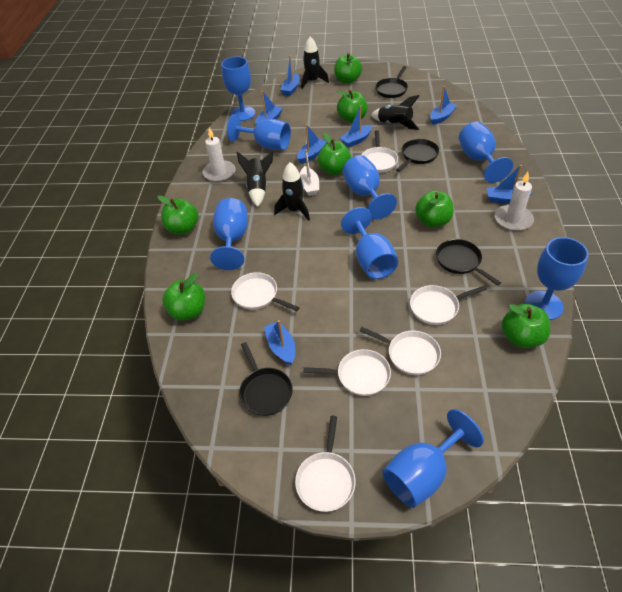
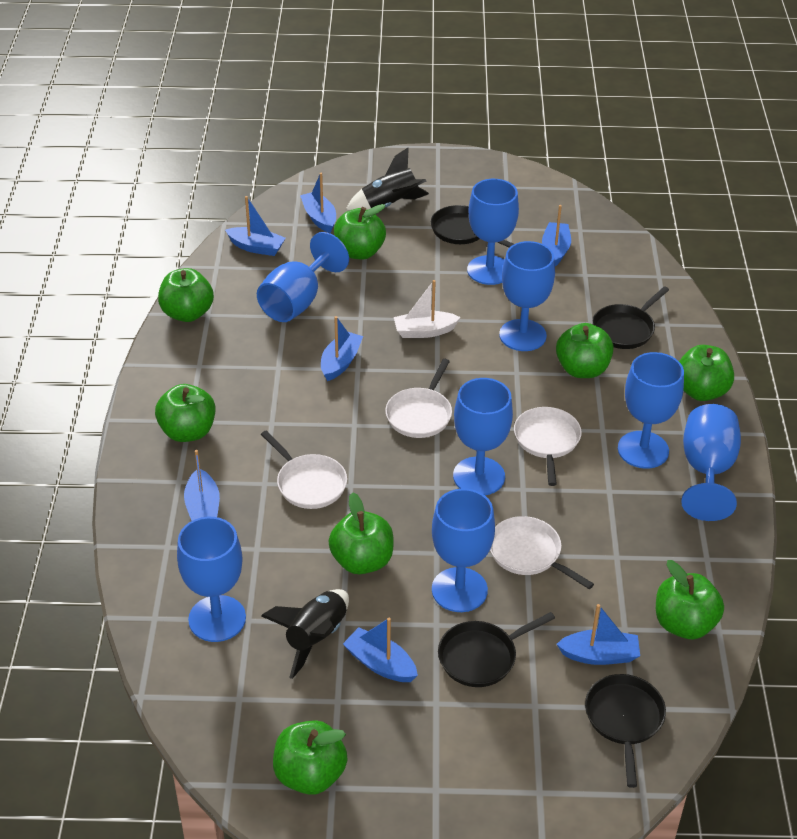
black rocket: 4 -> 2
green apple: 7 -> 8
white candle: 2 -> 0
white pan: 6 -> 4

